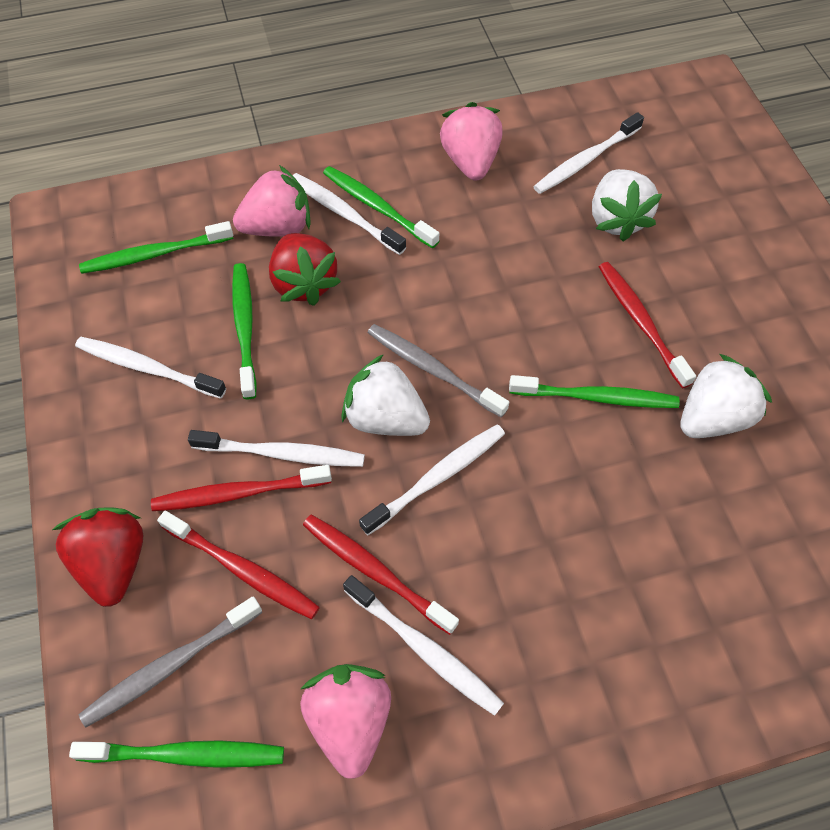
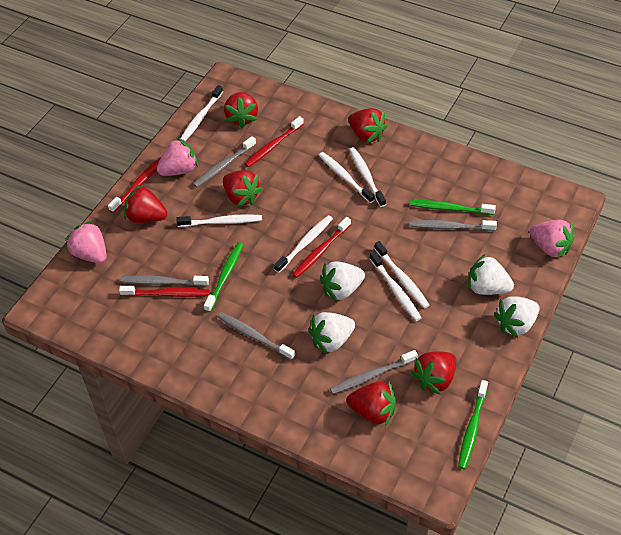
green toothbrush: 5 -> 3
grey toothbrush: 2 -> 5
red strawberry: 2 -> 6
white strawberry: 3 -> 4
white toothbrush: 6 -> 7

